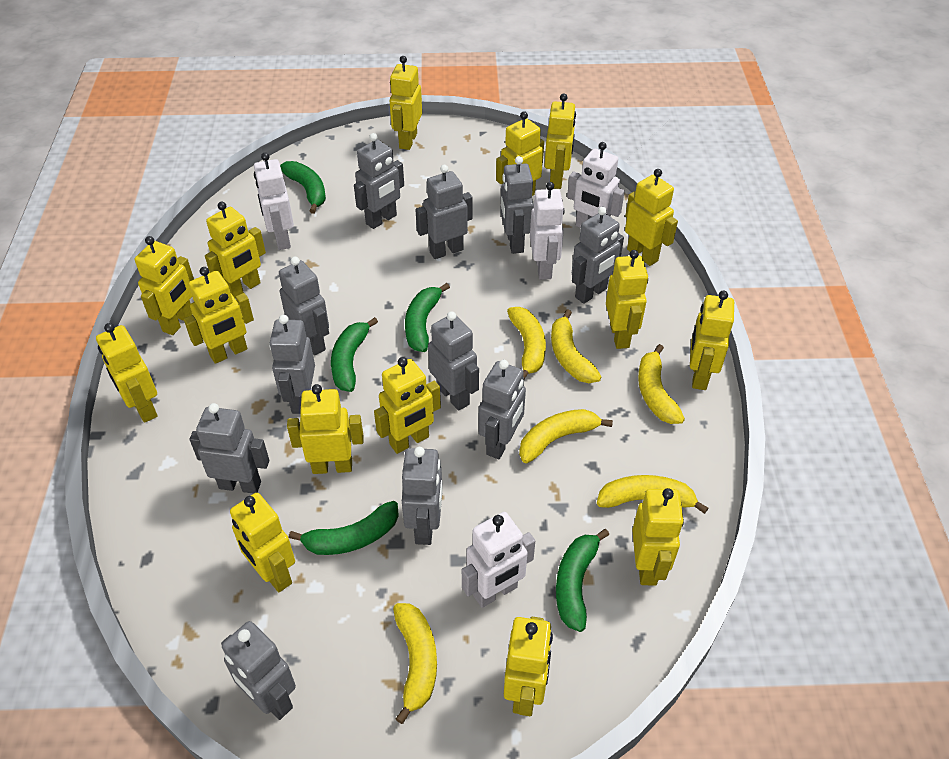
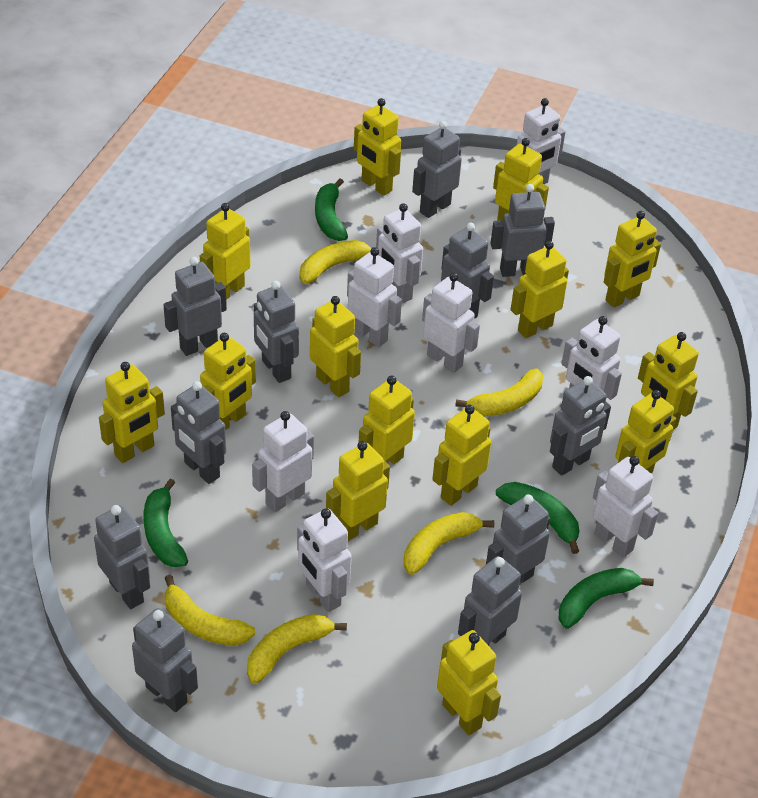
green banana: 5 -> 4
white robot: 4 -> 8
yellow banana: 6 -> 5
yellow robot: 15 -> 14

